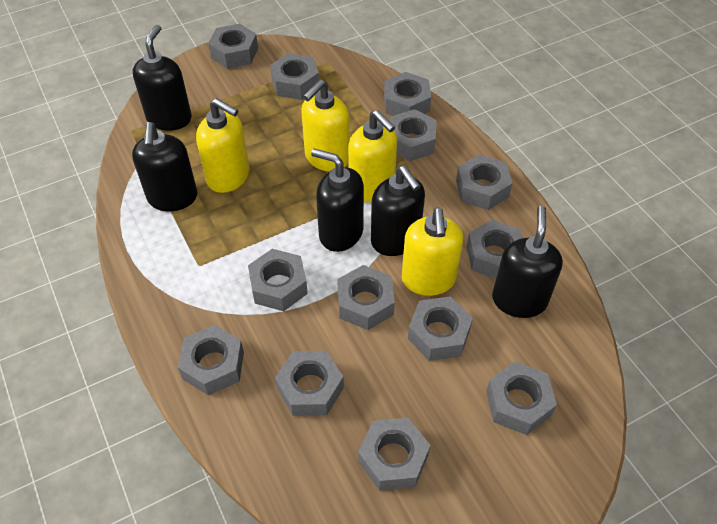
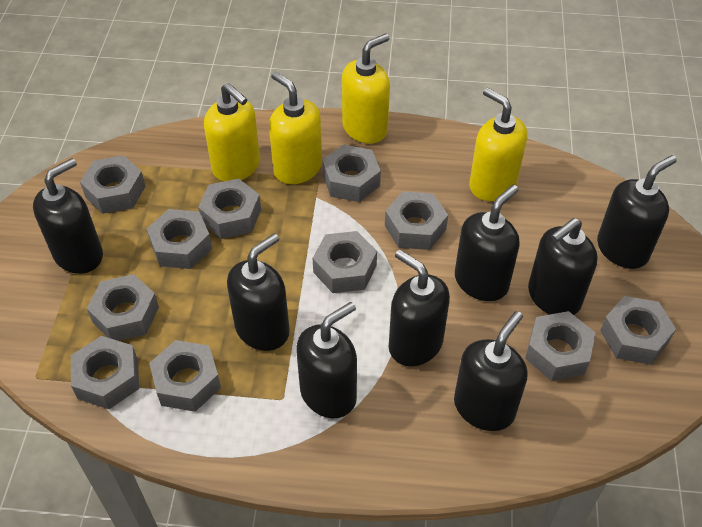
black soap dispenser: 5 -> 8
grey nut: 13 -> 11

